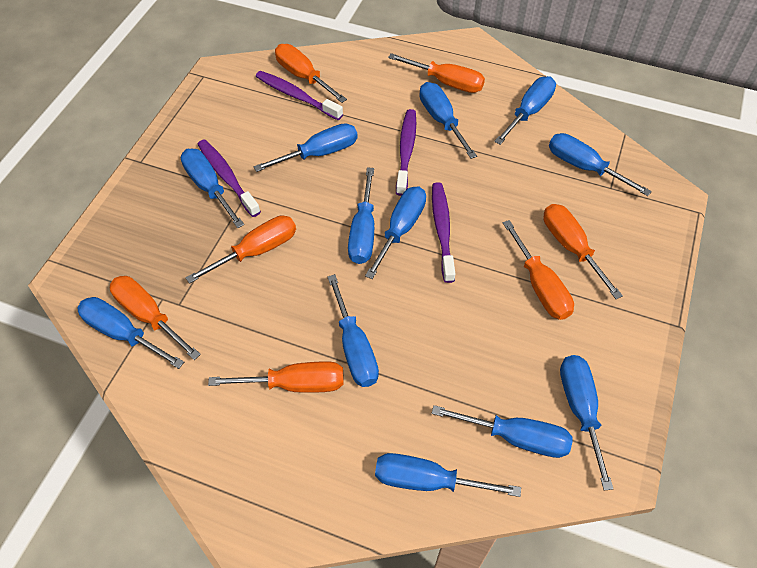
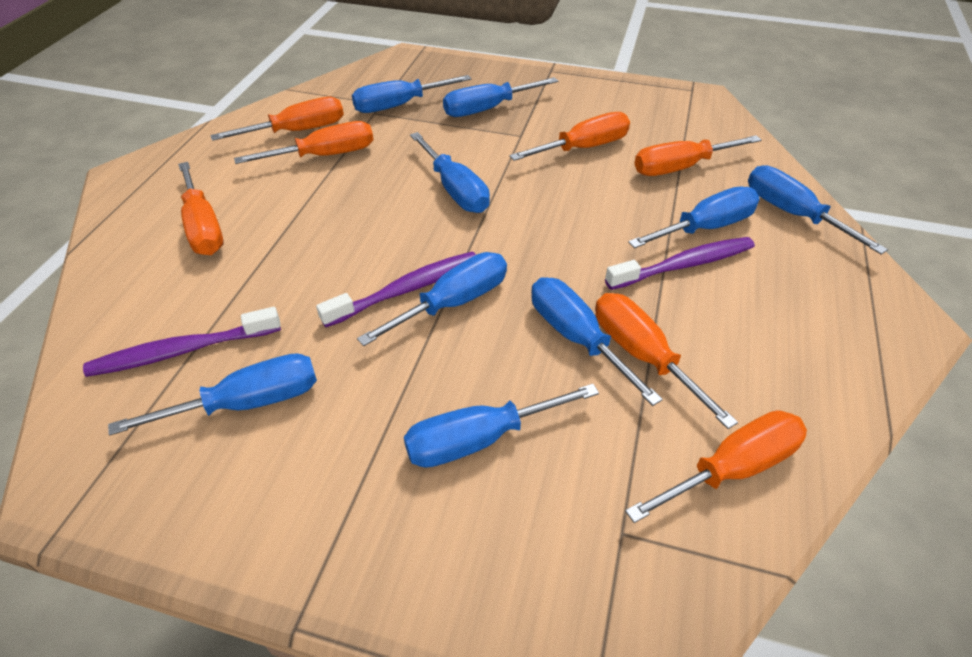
blue screwdriver: 12 -> 9
purple toothbrush: 4 -> 3

